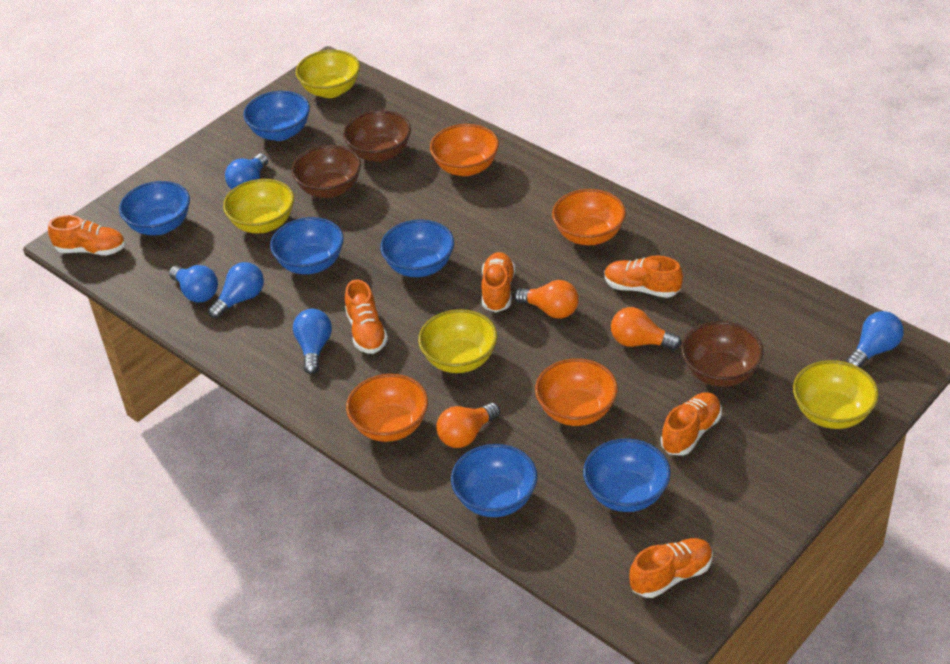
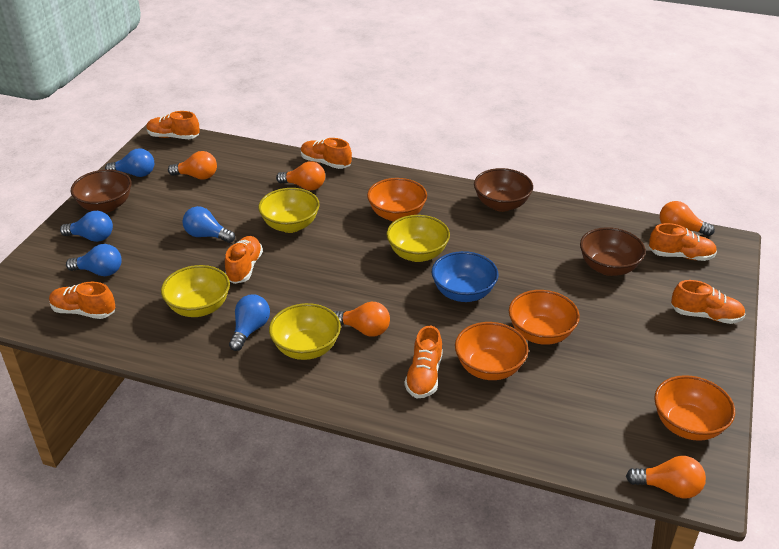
blue bowl: 6 -> 1
orange light bulb: 3 -> 5
orange shoe: 6 -> 7

